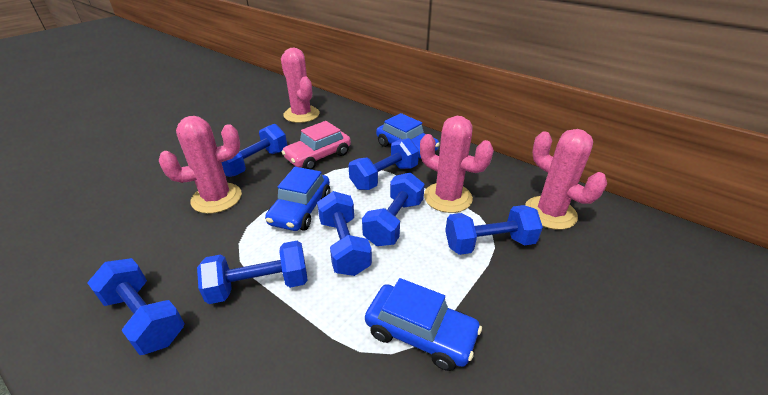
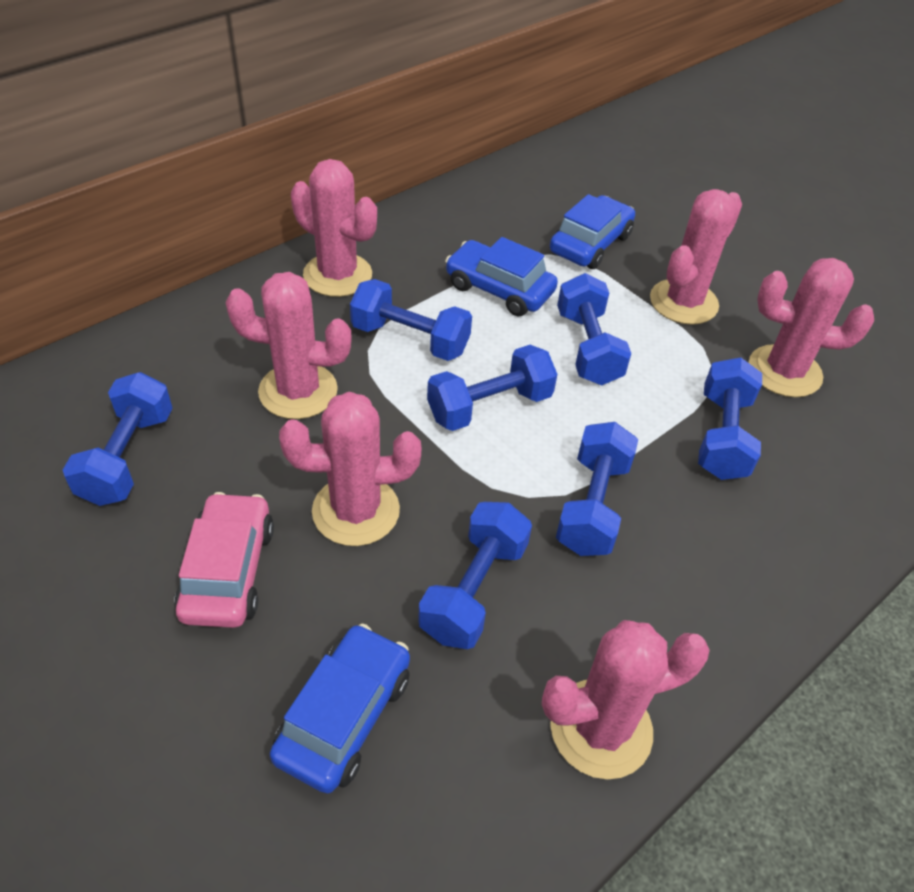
pink cactus: 4 -> 6

